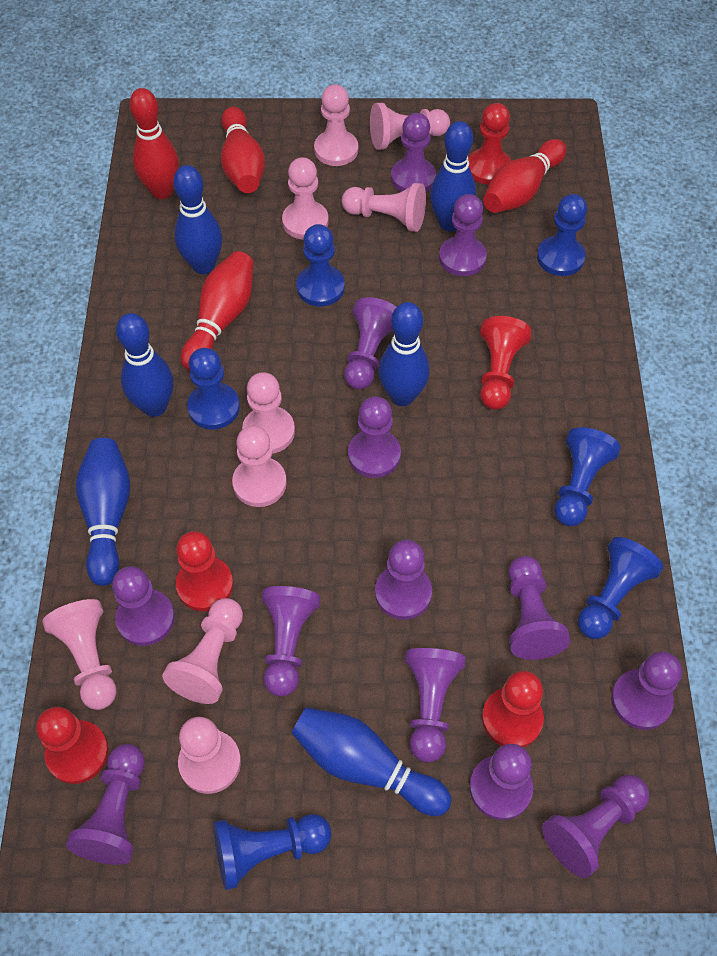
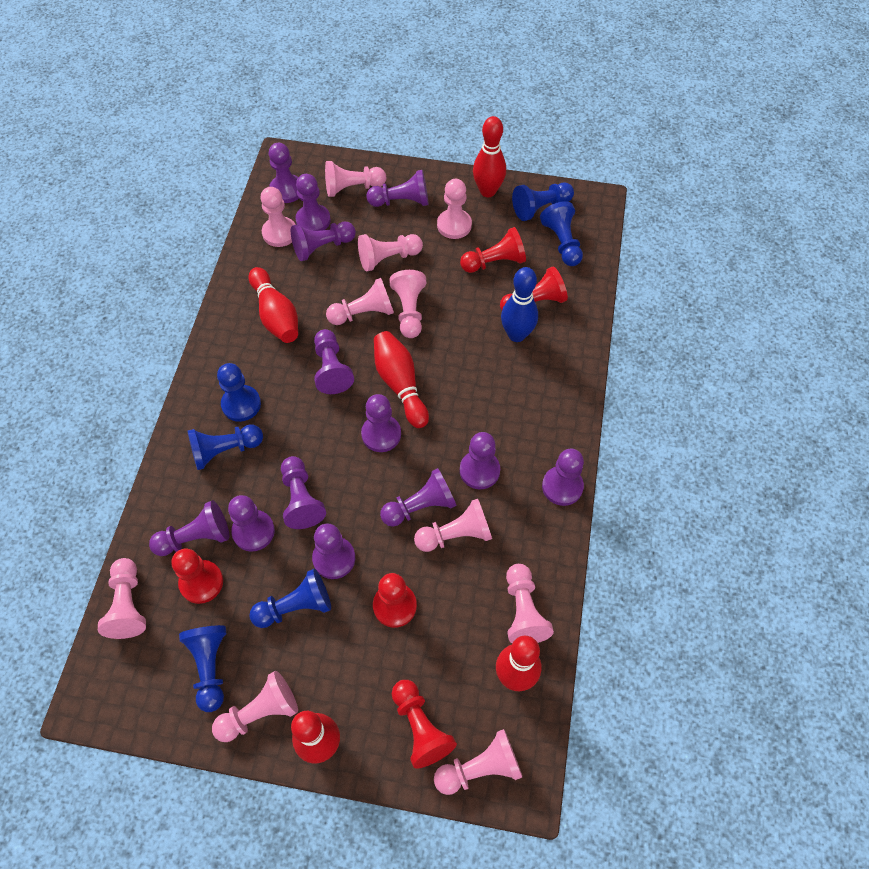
blue bowling pin: 6 -> 1
pink pawn: 9 -> 11
red bowling pin: 4 -> 5

